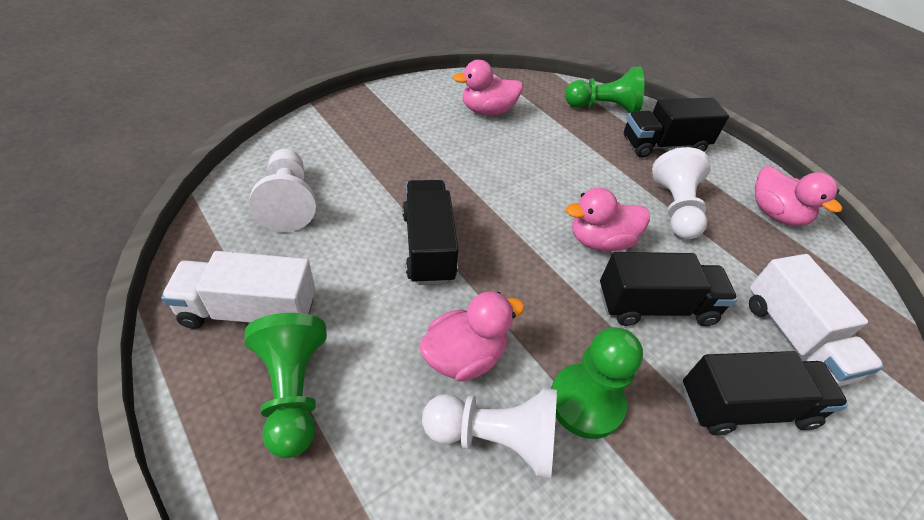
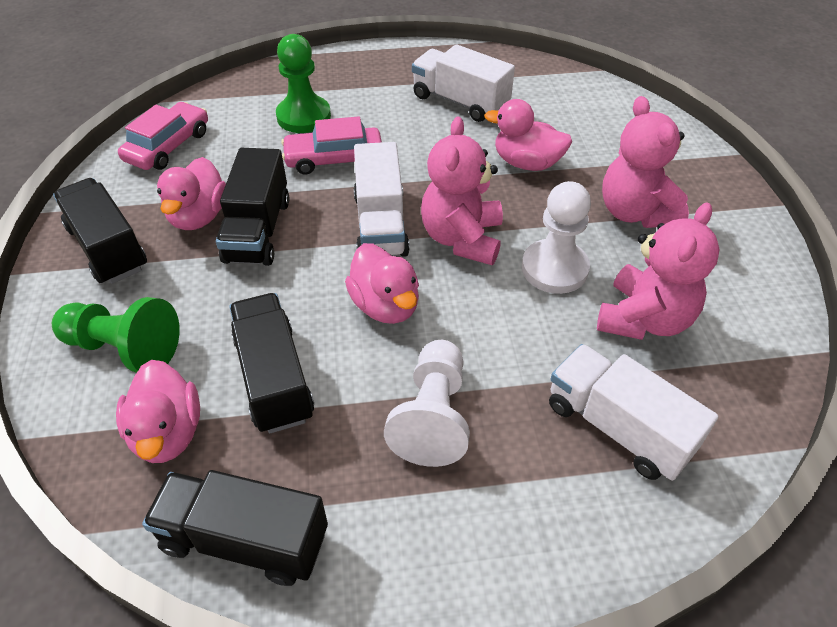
green pawn: 3 -> 2
pink car: 0 -> 2
pink teddy bear: 0 -> 3
white pawn: 3 -> 2
white truck: 2 -> 3

